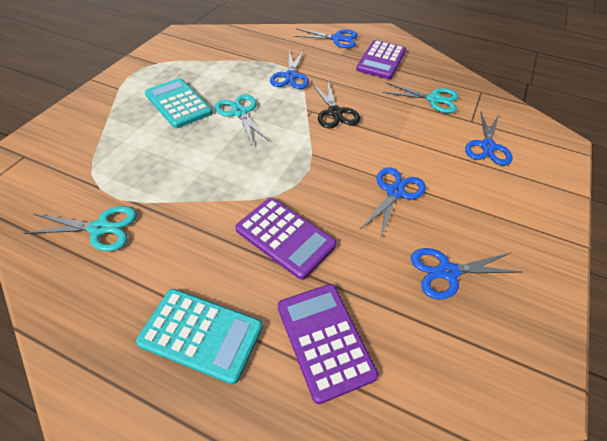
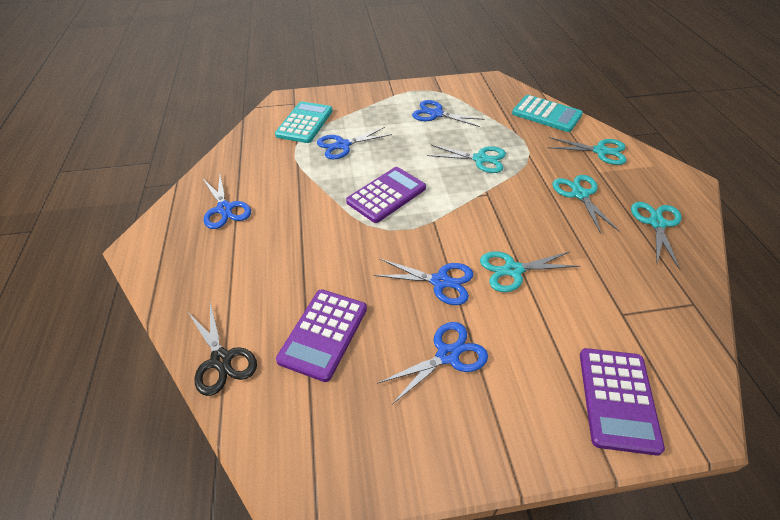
turquoise scissors: 3 -> 5

